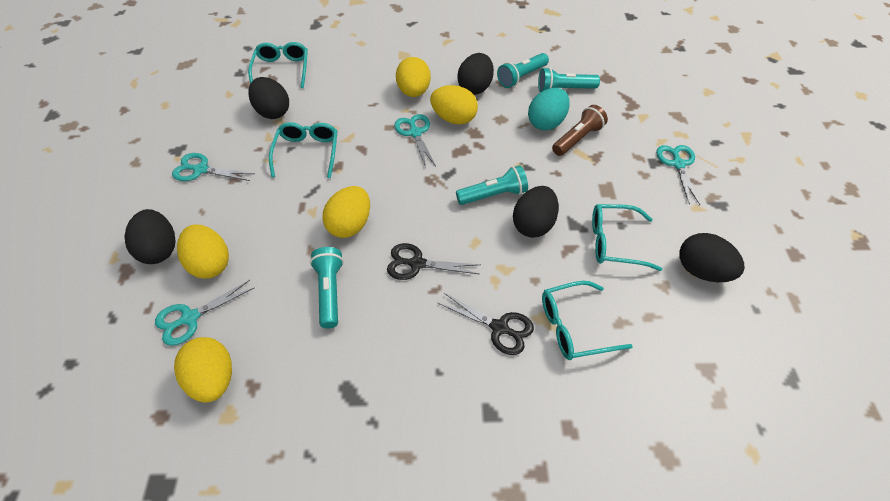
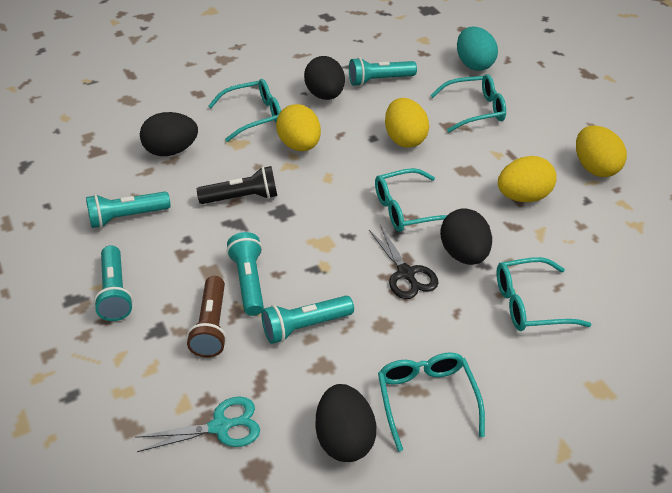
black egg: 5 -> 4
black flashlight: 0 -> 1
black scissors: 2 -> 1
turquoise flashlight: 4 -> 5
turquoise glasses: 4 -> 5
turquoise scissors: 4 -> 1
yellow egg: 5 -> 4

